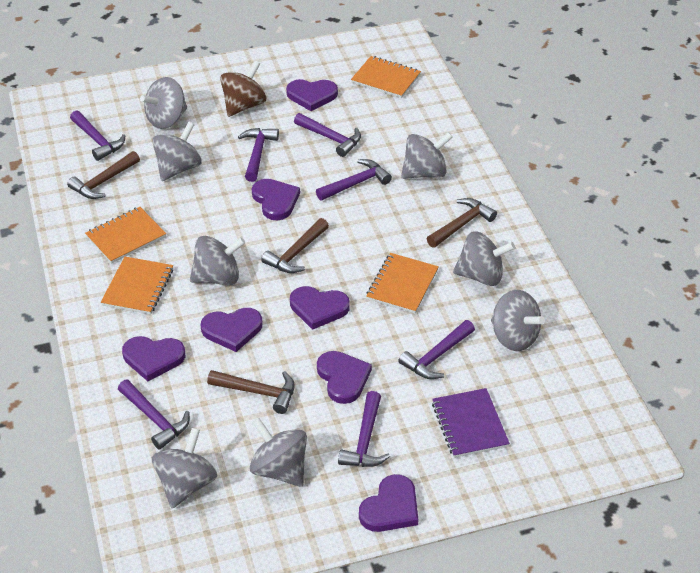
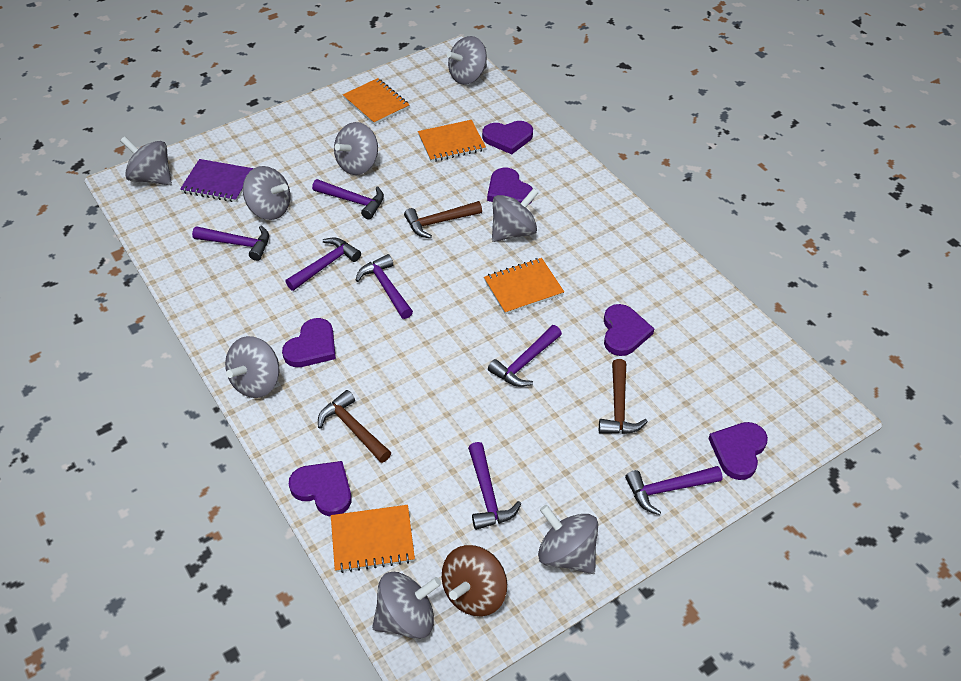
brown hammer: 4 -> 3
purple heart: 7 -> 6

